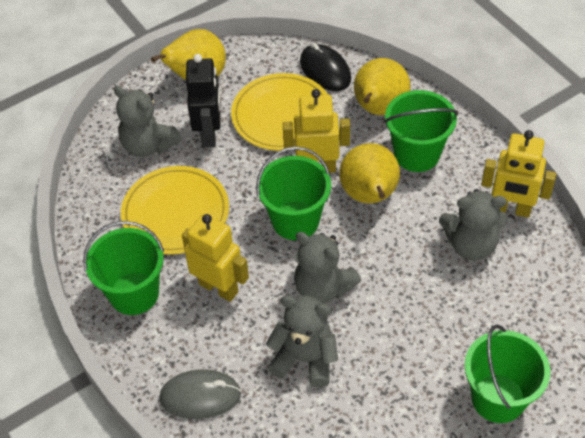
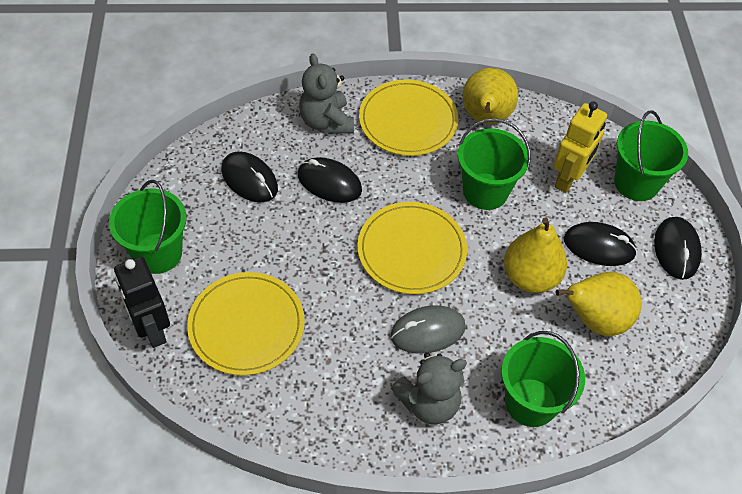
black mouse: 1 -> 4
grey teddy bear: 4 -> 2
yellow plate: 2 -> 3
yellow robot: 3 -> 1

